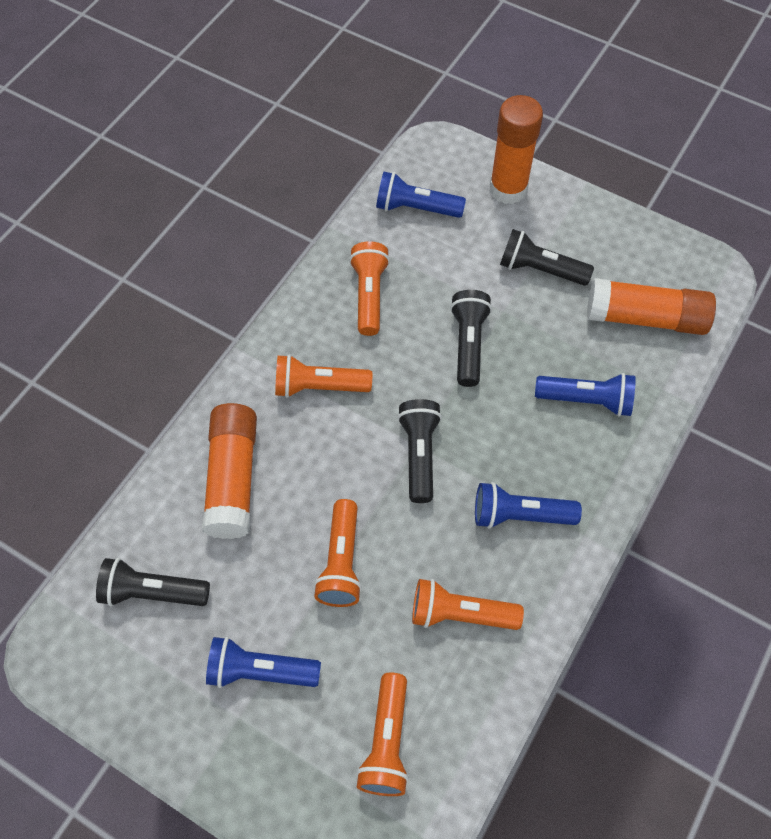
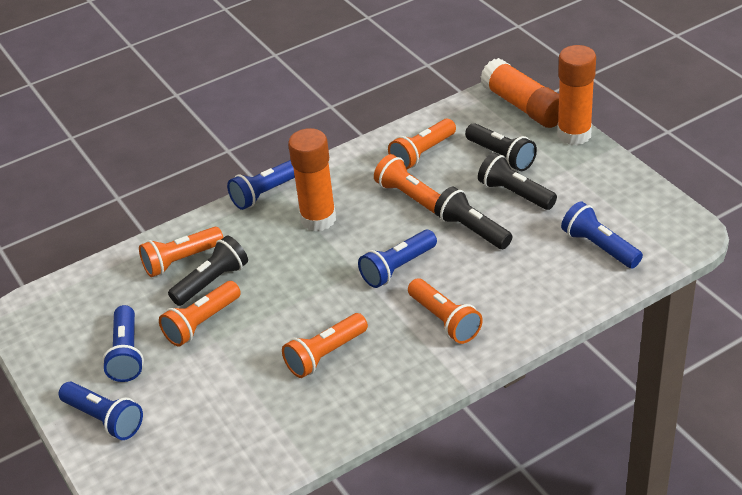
blue flashlight: 4 -> 5
orange flashlight: 5 -> 6

